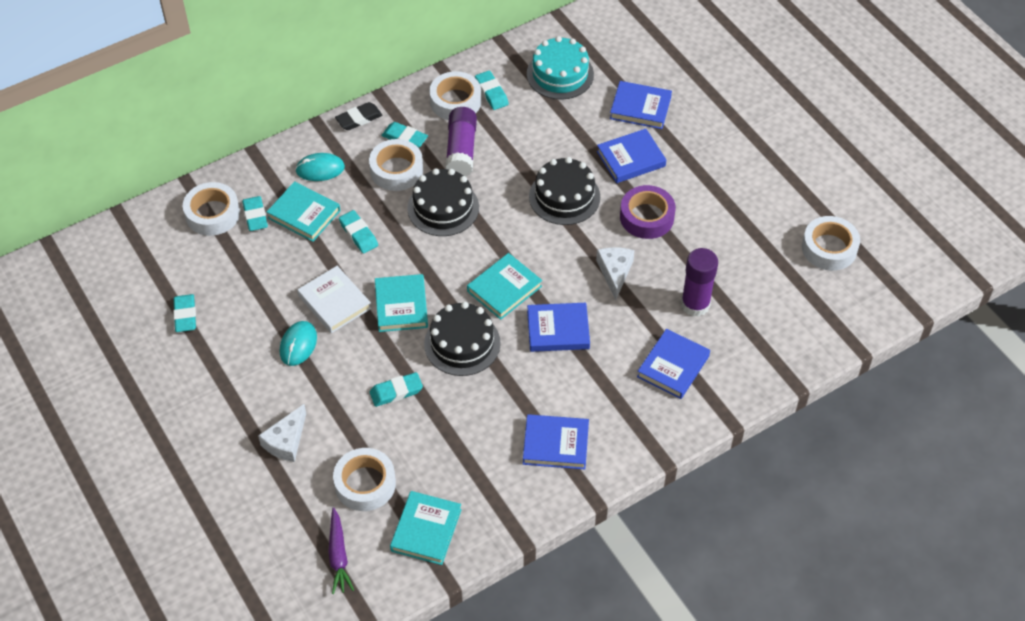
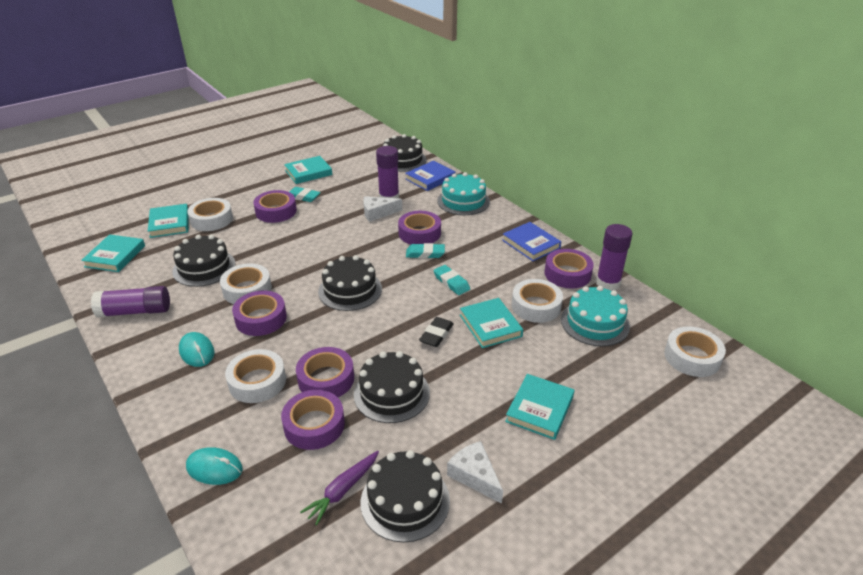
black cake: 3 -> 5
blue book: 5 -> 2
purple glue stick: 2 -> 3
purple tape: 1 -> 6
turquoise book: 4 -> 5
turquoise cake: 1 -> 2
turquoise eraser: 6 -> 3
white book: 1 -> 0

